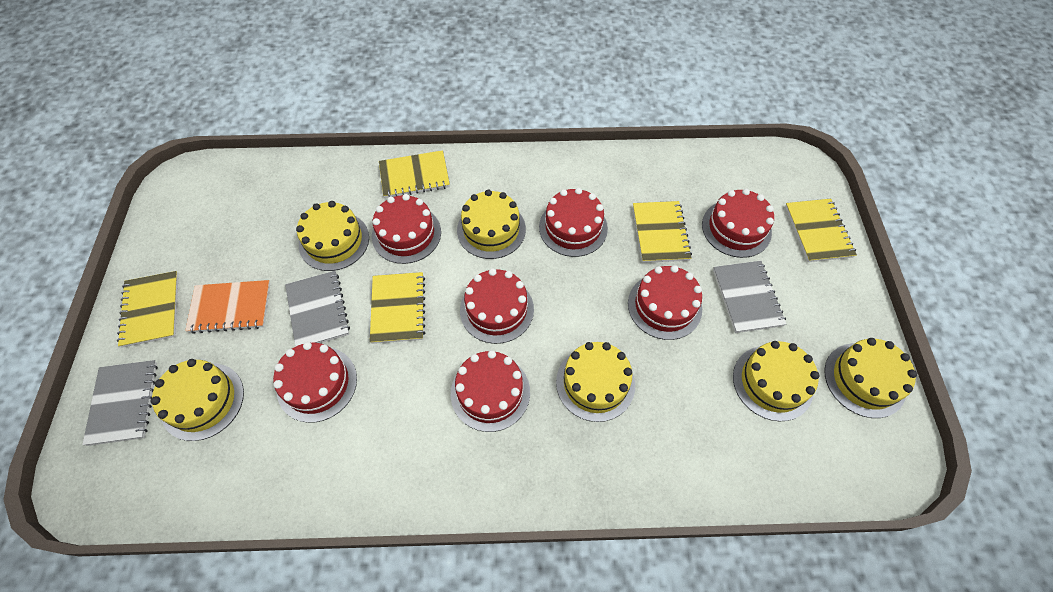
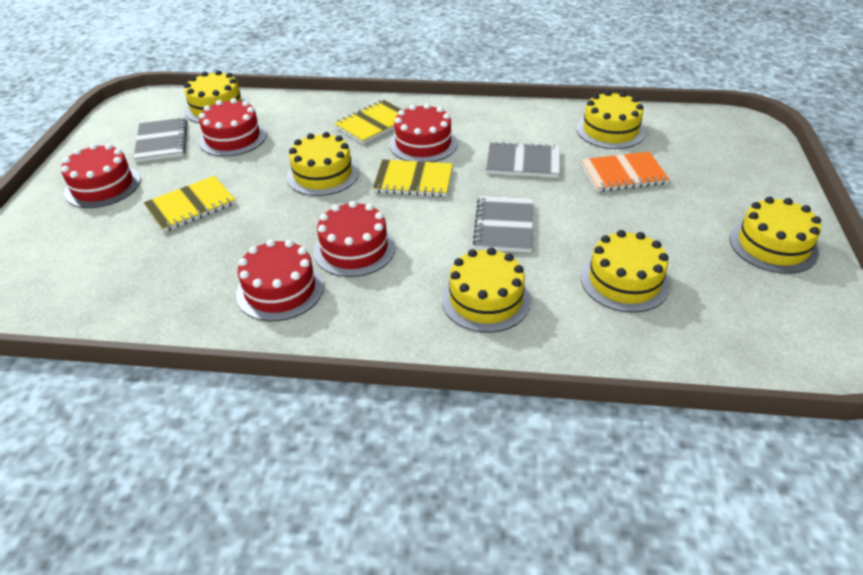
red cake: 7 -> 5
yellow notebook: 5 -> 3

